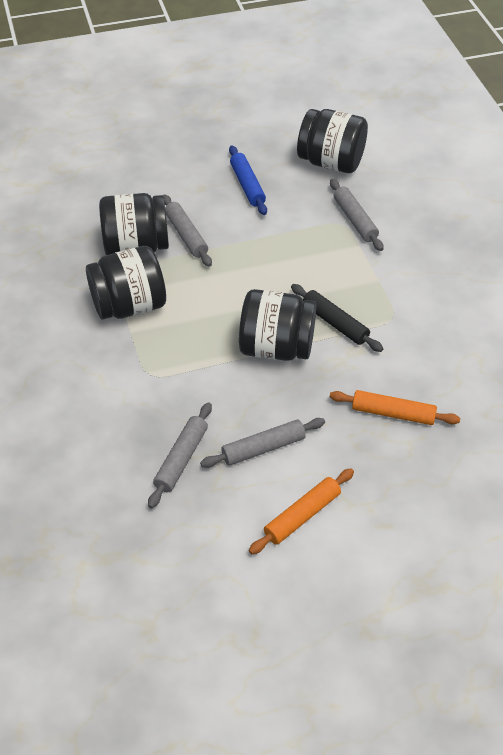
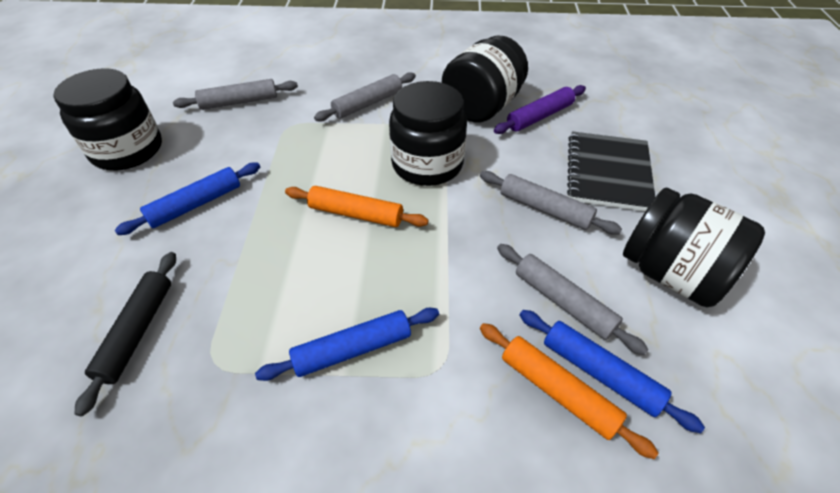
black notebook: 0 -> 1
blue rolling pin: 1 -> 3
purple rolling pin: 0 -> 1

